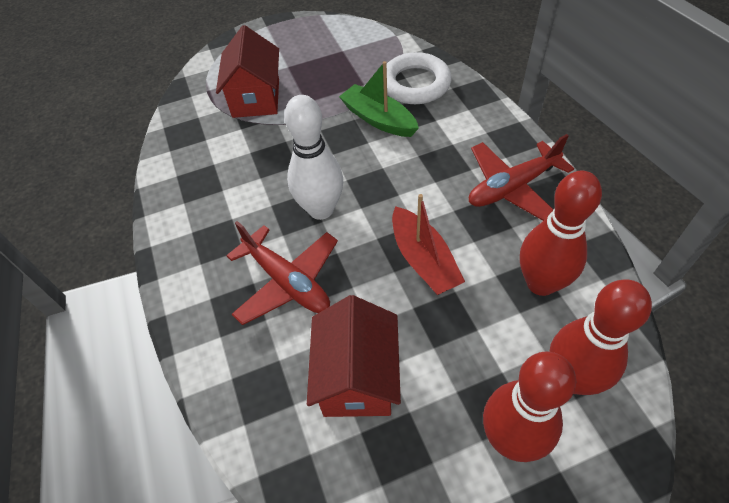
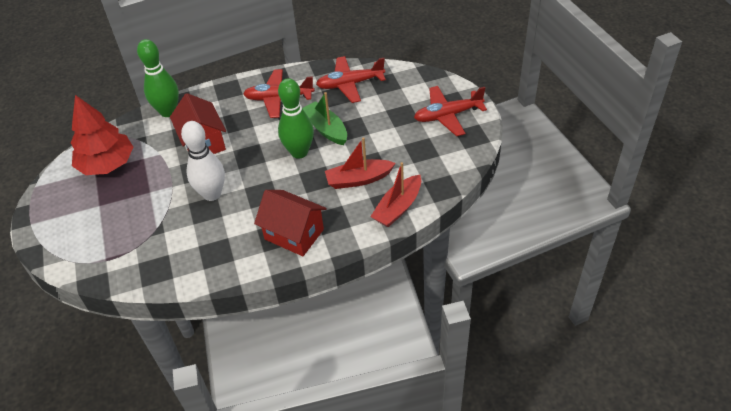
green bowling pin: 0 -> 2
red boat: 1 -> 2
red bowling pin: 3 -> 0
red plane: 2 -> 3
red tree: 0 -> 1
white ring: 1 -> 0

